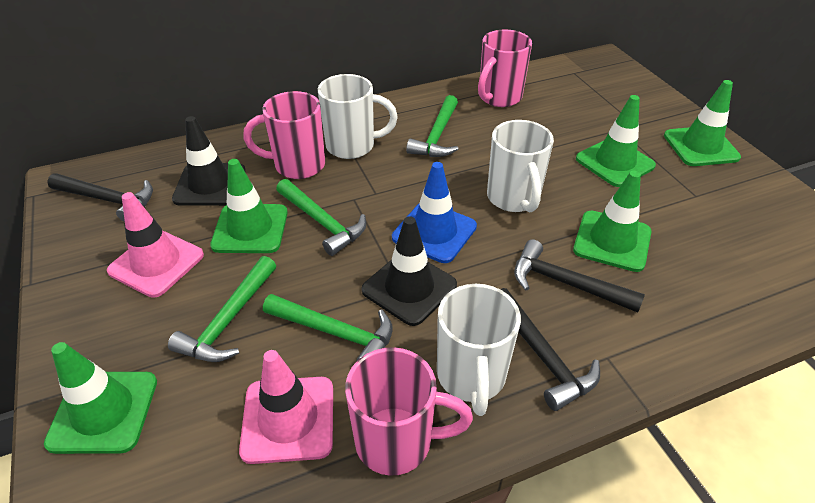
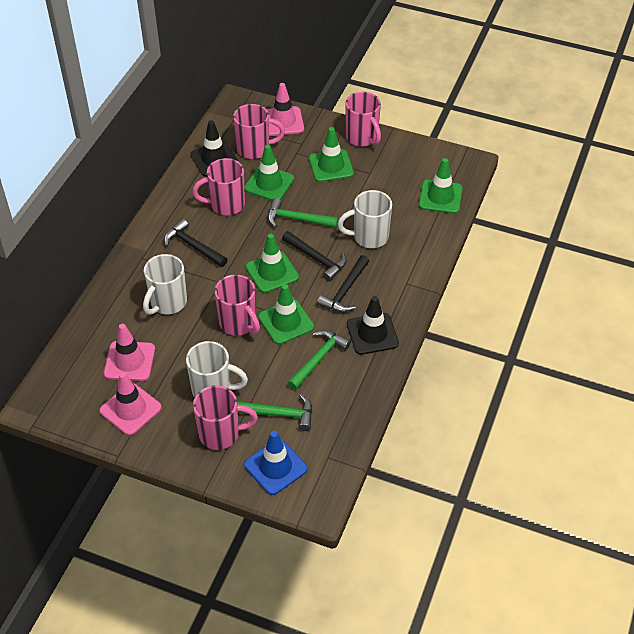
green hammer: 4 -> 3
pink mug: 3 -> 5
pink traffic cone: 2 -> 3

